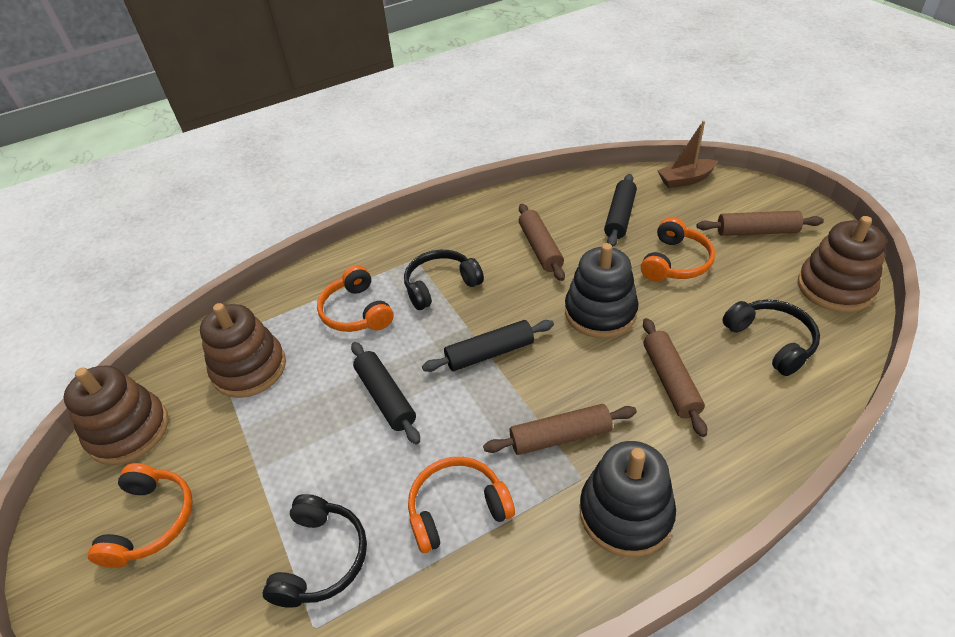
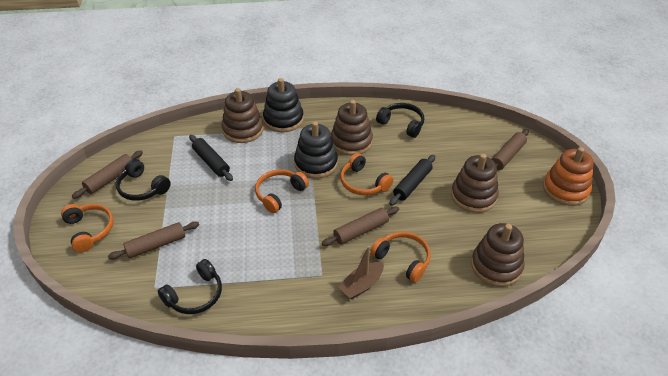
black rolling pin: 3 -> 2
brown stacking toy: 3 -> 4
orange stacking toy: 0 -> 1

